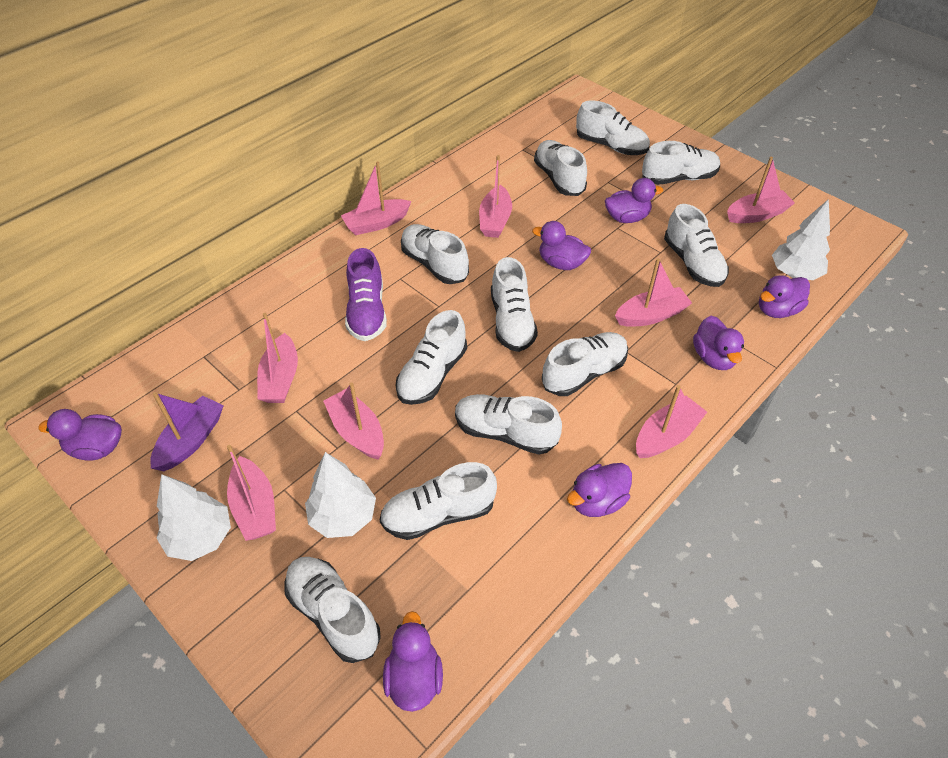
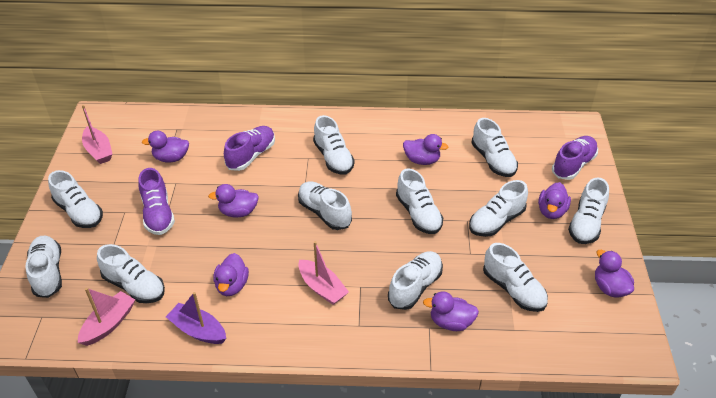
pink boat: 8 -> 3
purple shoe: 1 -> 3
white tree: 3 -> 0

